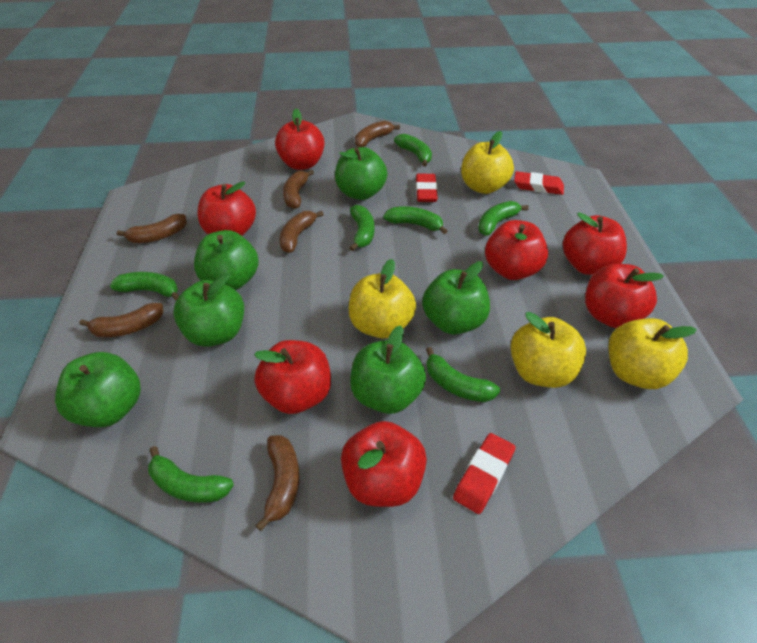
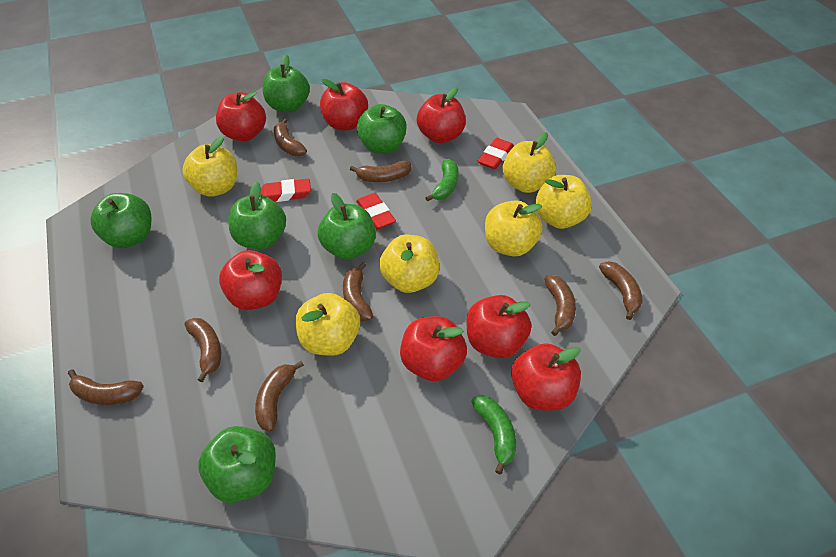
brown banana: 6 -> 8
green banana: 7 -> 2
yellow apple: 4 -> 6

